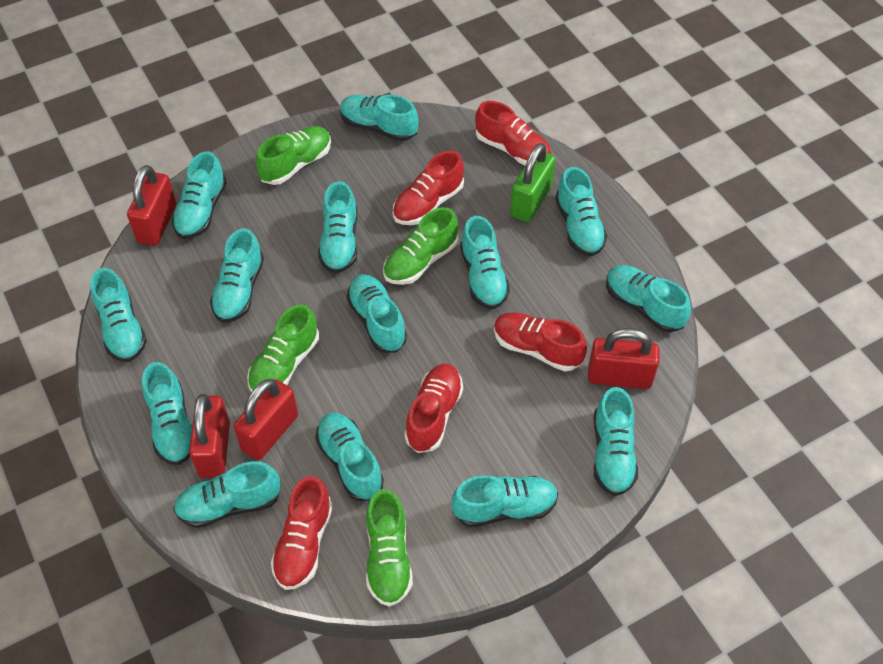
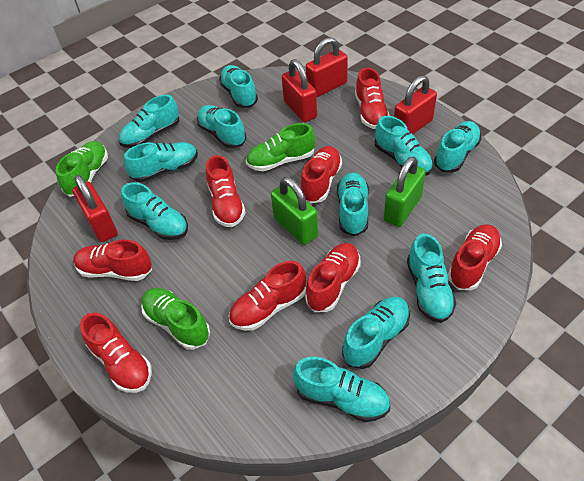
green padlock: 1 -> 2
green shoe: 4 -> 3
red shoe: 5 -> 8
turquoise shoe: 14 -> 11

